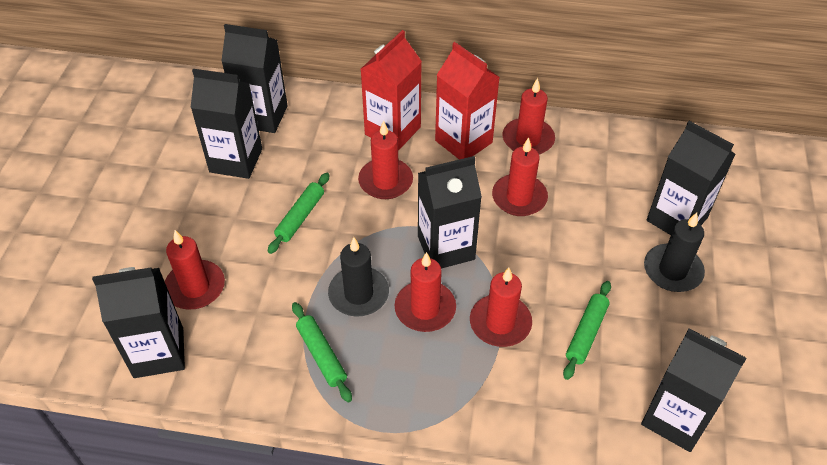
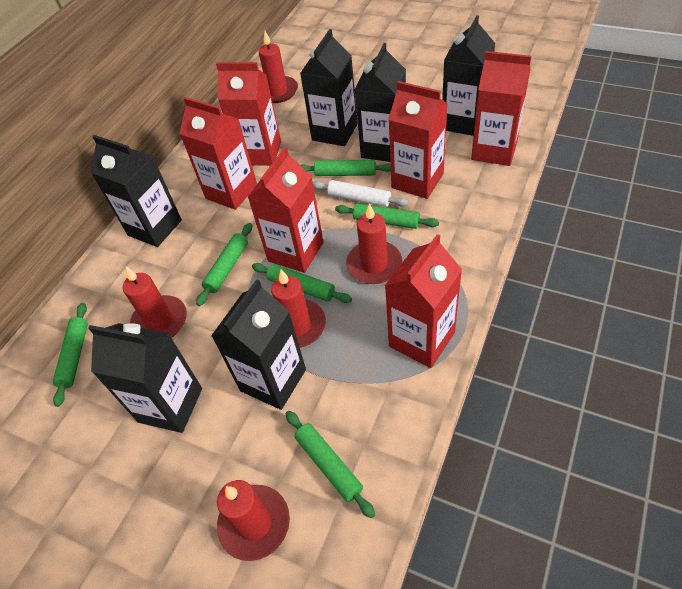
black candle: 2 -> 0
green rolling pin: 3 -> 6
red candle: 6 -> 5
red carton: 2 -> 6
white rolling pin: 0 -> 1

